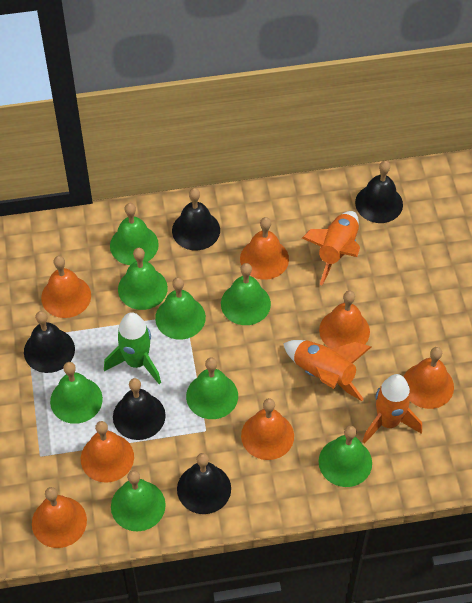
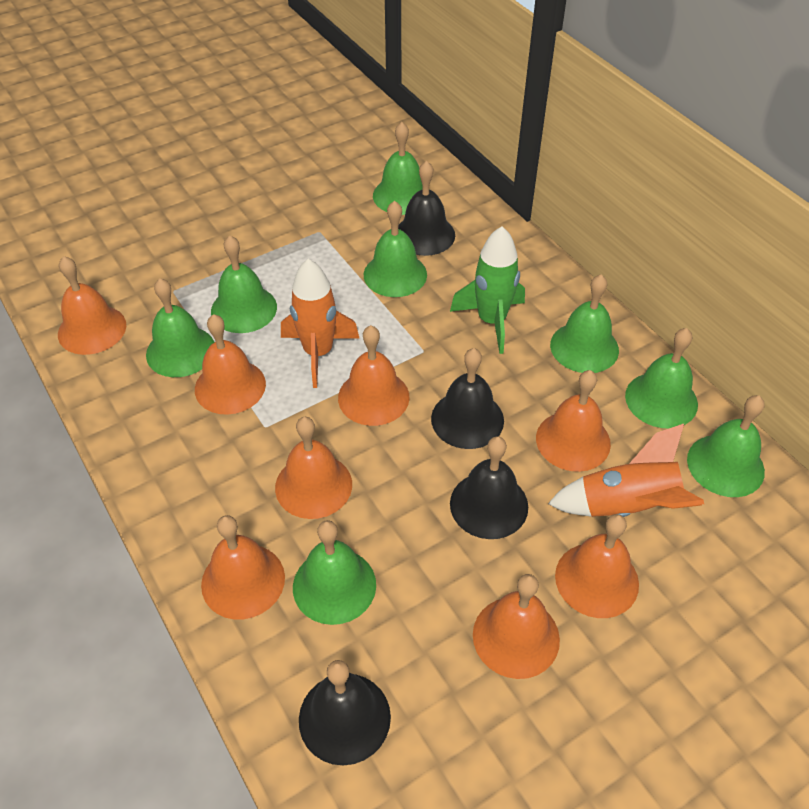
black bell: 5 -> 4
orange bell: 7 -> 8
orange rocket: 3 -> 2

